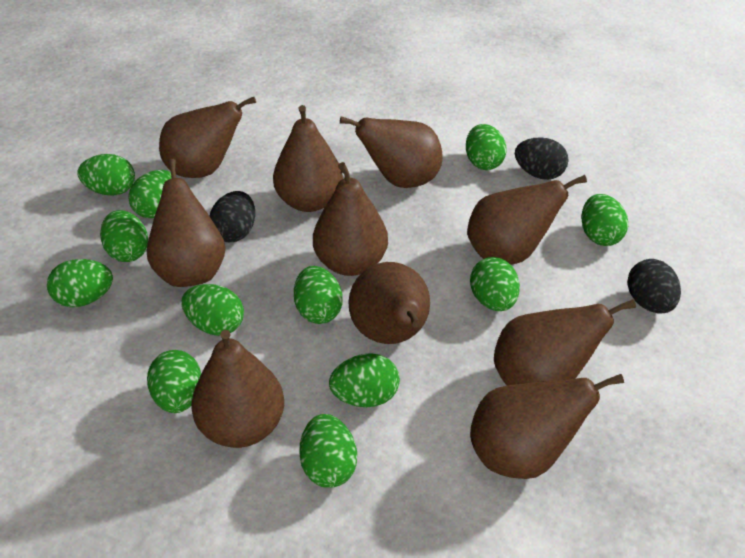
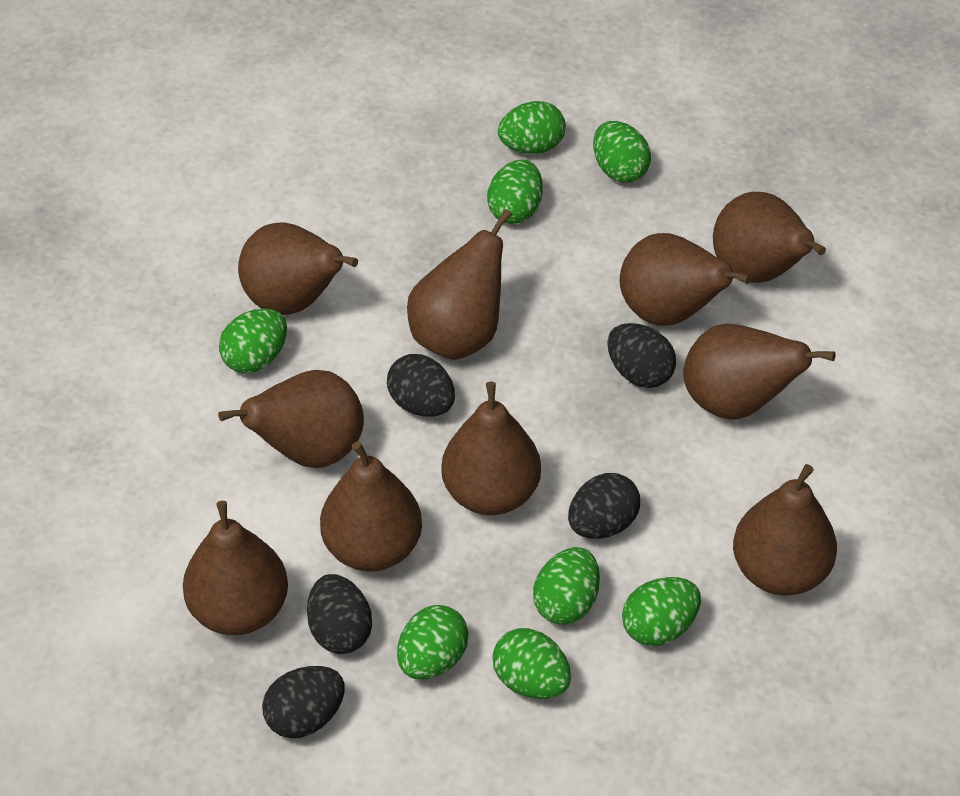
black egg: 3 -> 5
green egg: 12 -> 8

